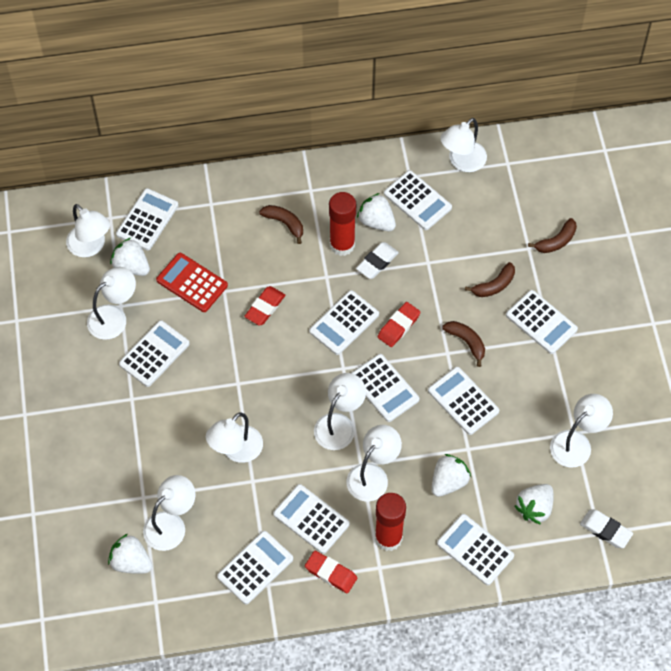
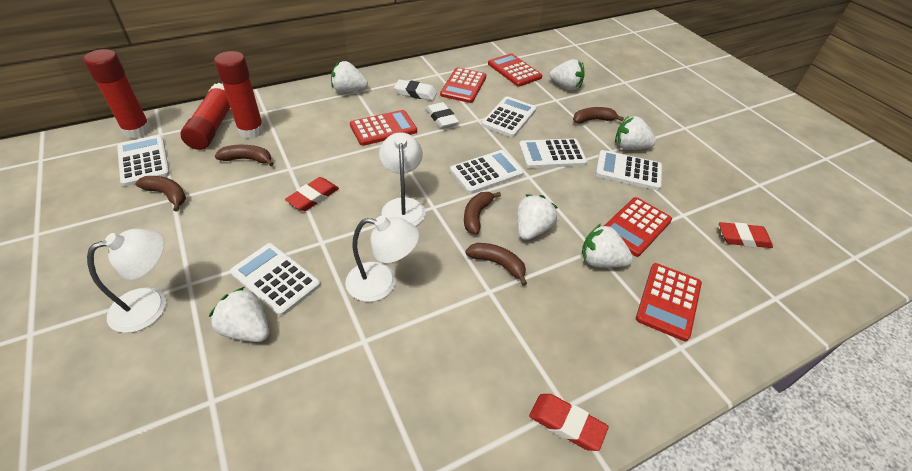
brown banana: 4 -> 5
red calculator: 1 -> 5
red glue stick: 2 -> 3
white calculator: 10 -> 6
white lamp: 8 -> 3
white strawberry: 5 -> 6

